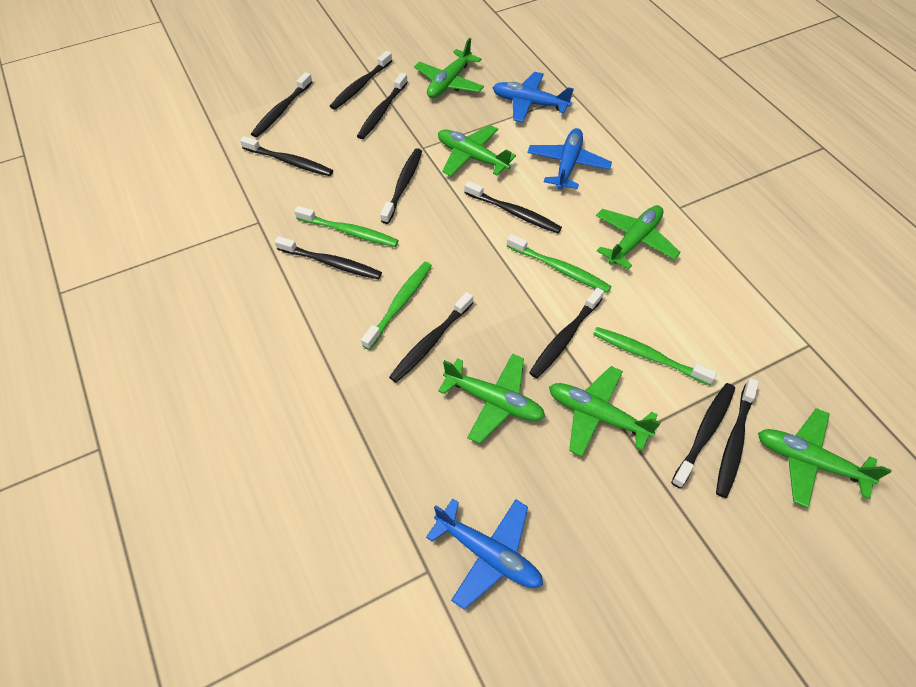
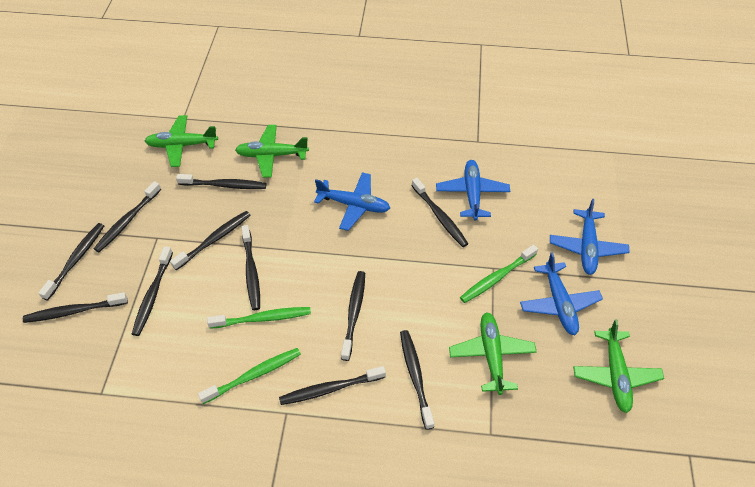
blue plane: 3 -> 4
green plane: 6 -> 4
green toothbrush: 4 -> 3

